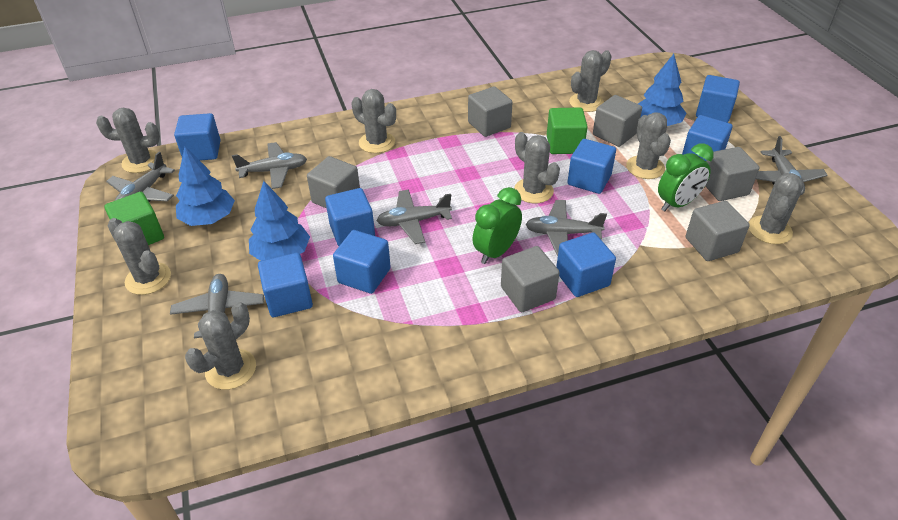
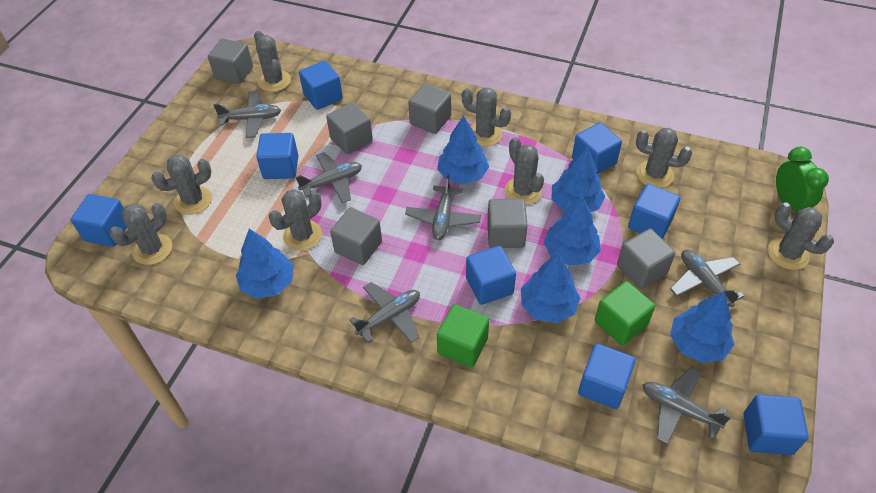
blue tree: 3 -> 6
green clock: 2 -> 1

